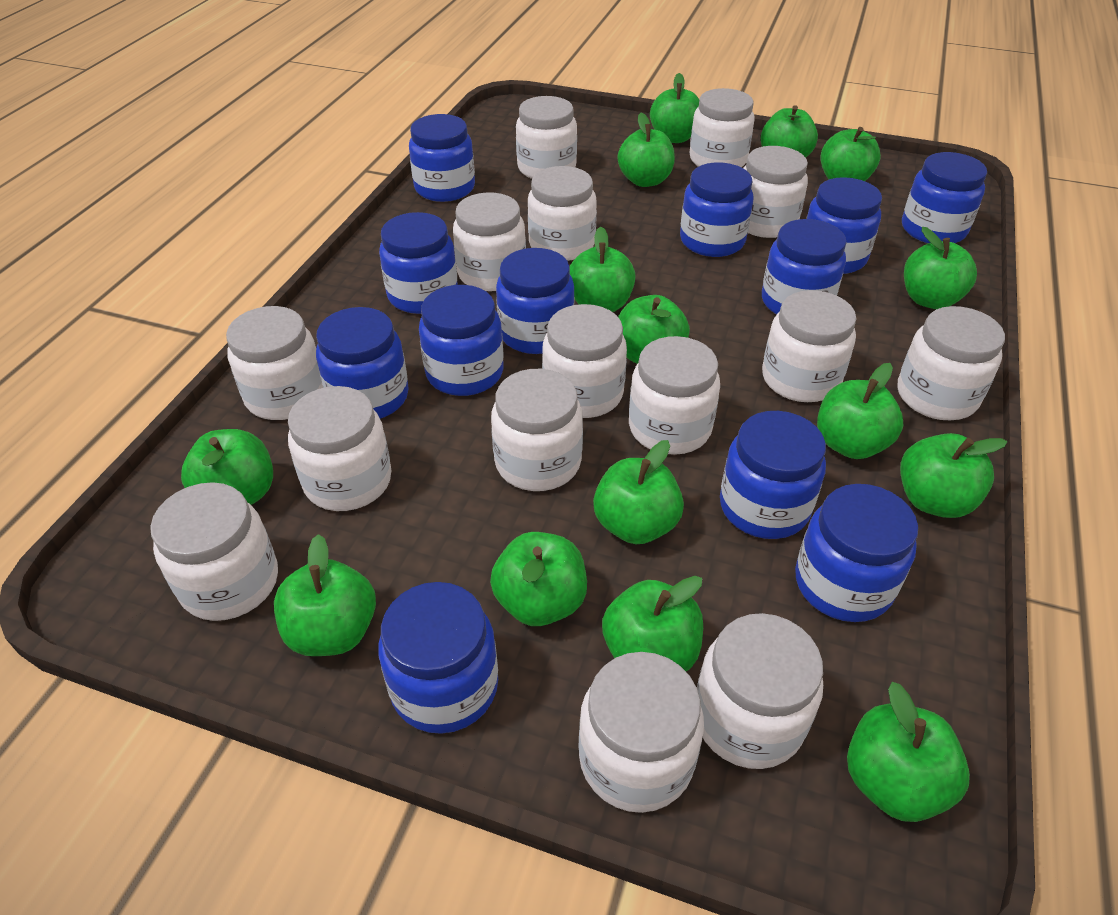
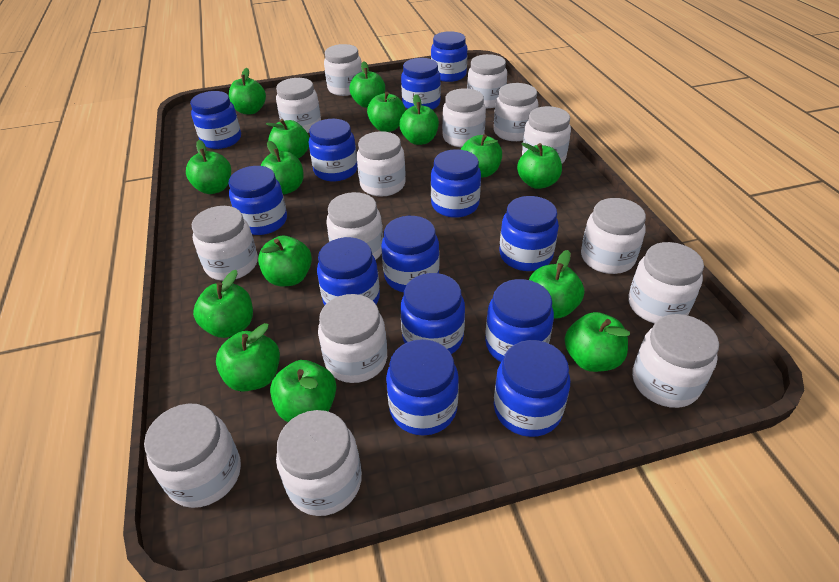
blue jar: 12 -> 13

